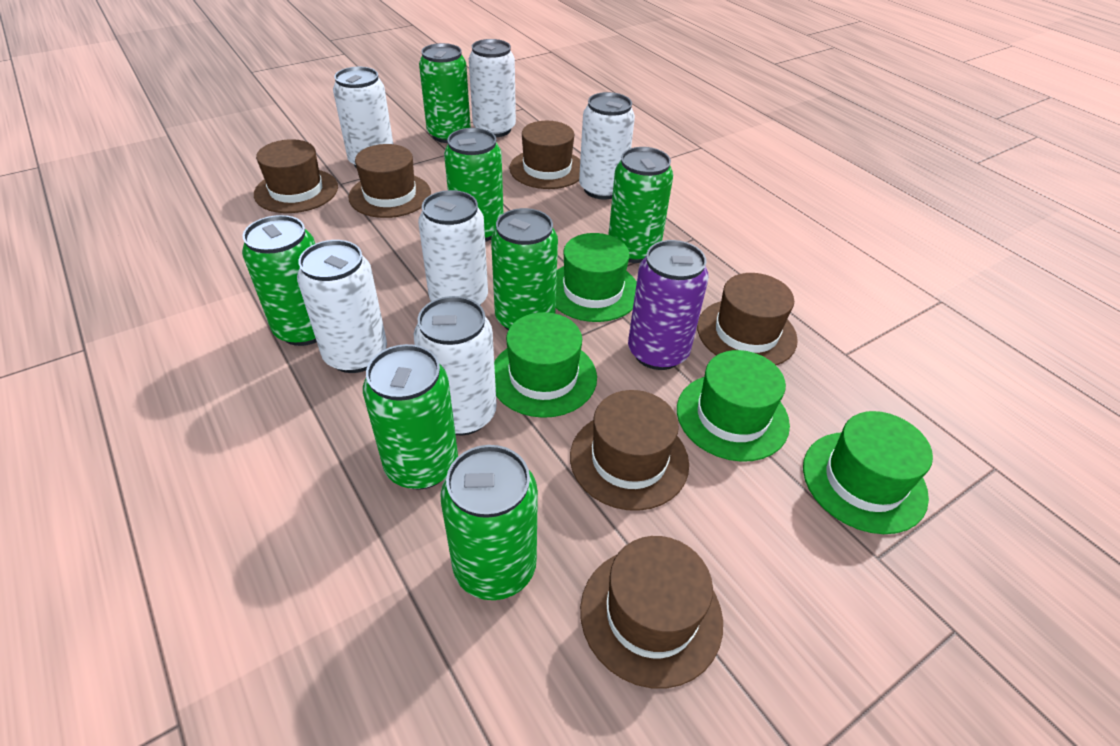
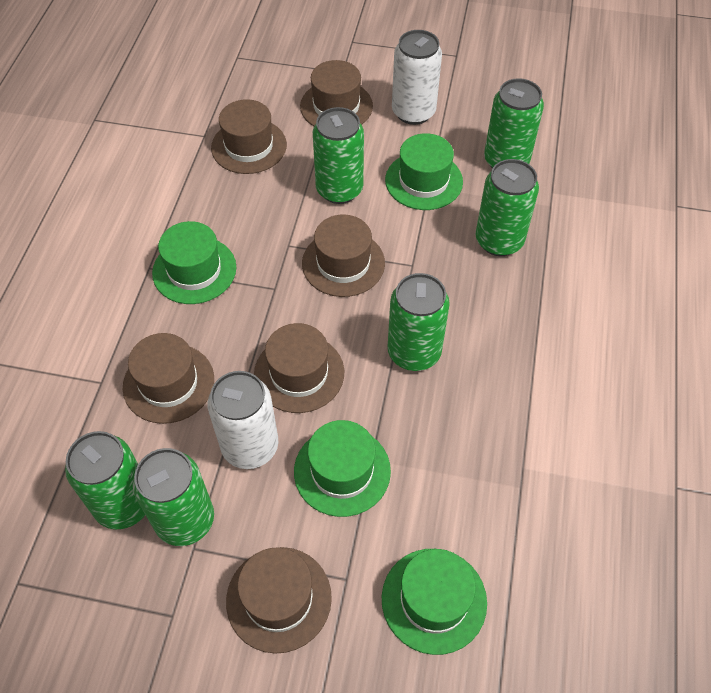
green can: 7 -> 6
purple can: 1 -> 0
white can: 6 -> 2

